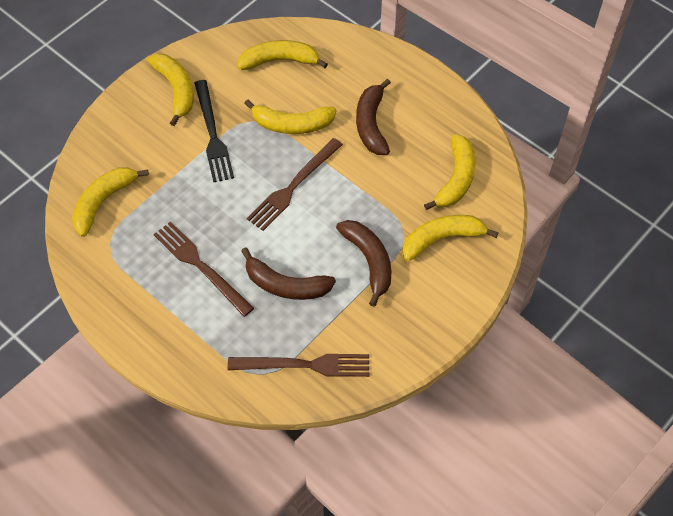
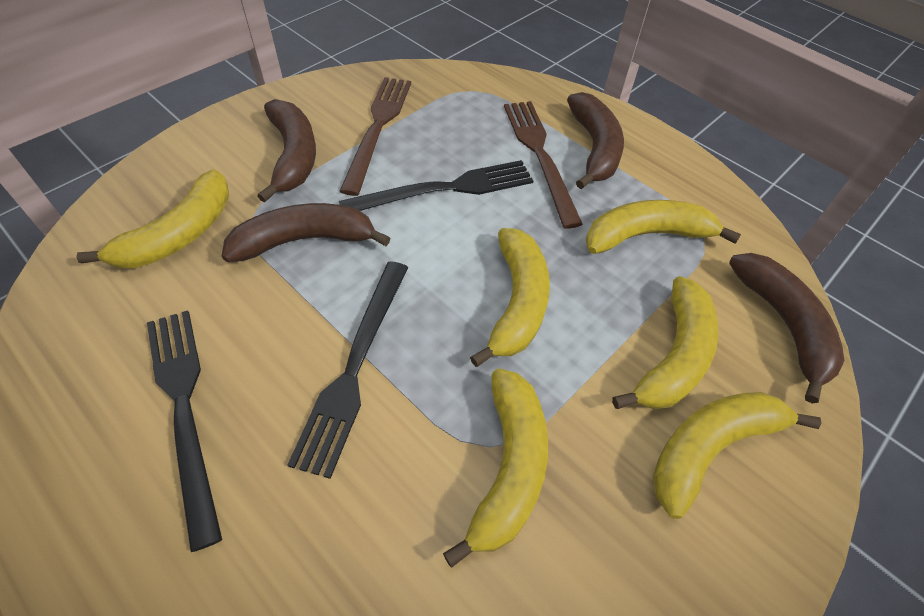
black fork: 1 -> 3
brown banana: 3 -> 4
brown fork: 3 -> 2

